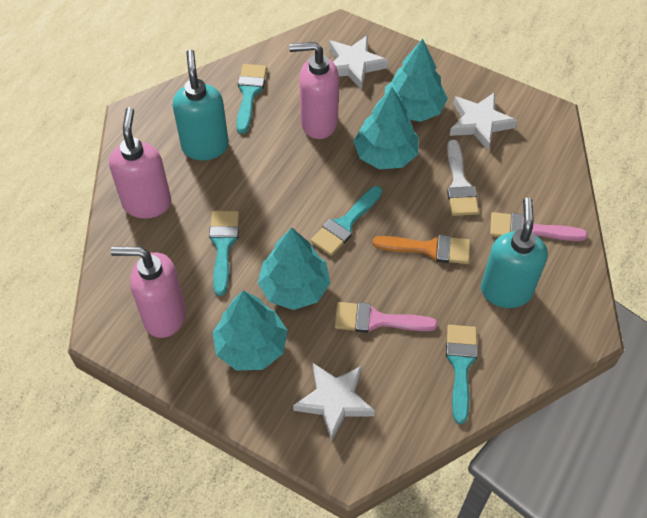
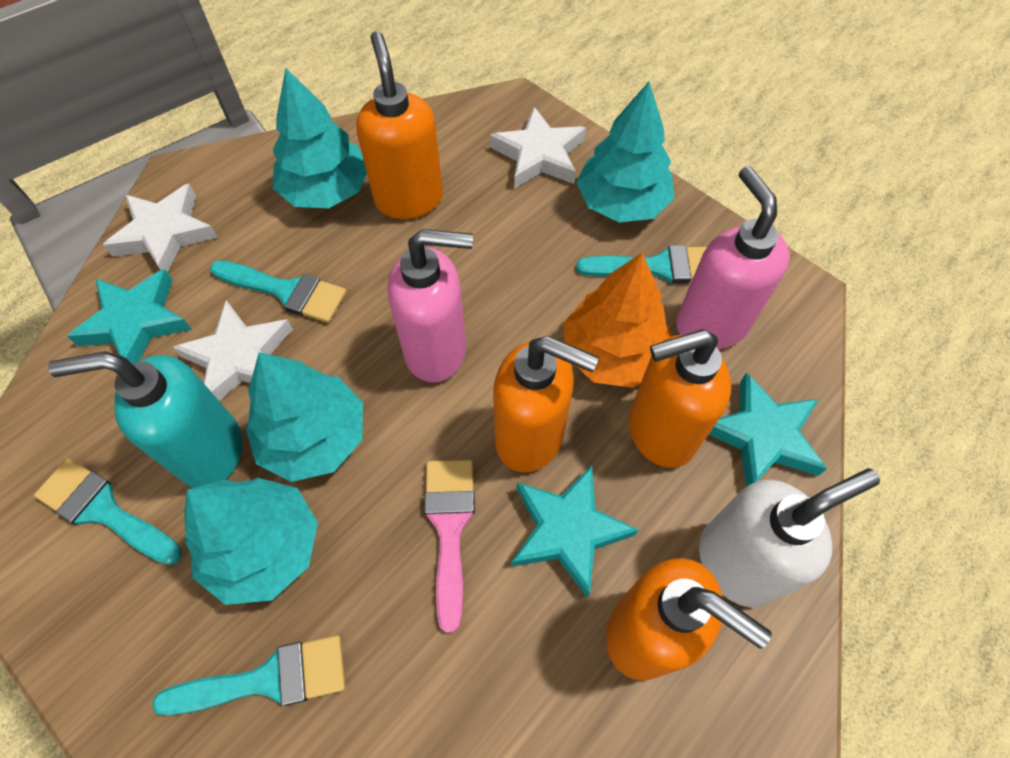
orange brush: 1 -> 0
orange soap dispenser: 0 -> 4
orange tree: 0 -> 1
pink brush: 2 -> 1
pink soap dispenser: 3 -> 2
turquoise soap dispenser: 2 -> 1
turquoise star: 0 -> 3
white brush: 1 -> 0
white soap dispenser: 0 -> 1

